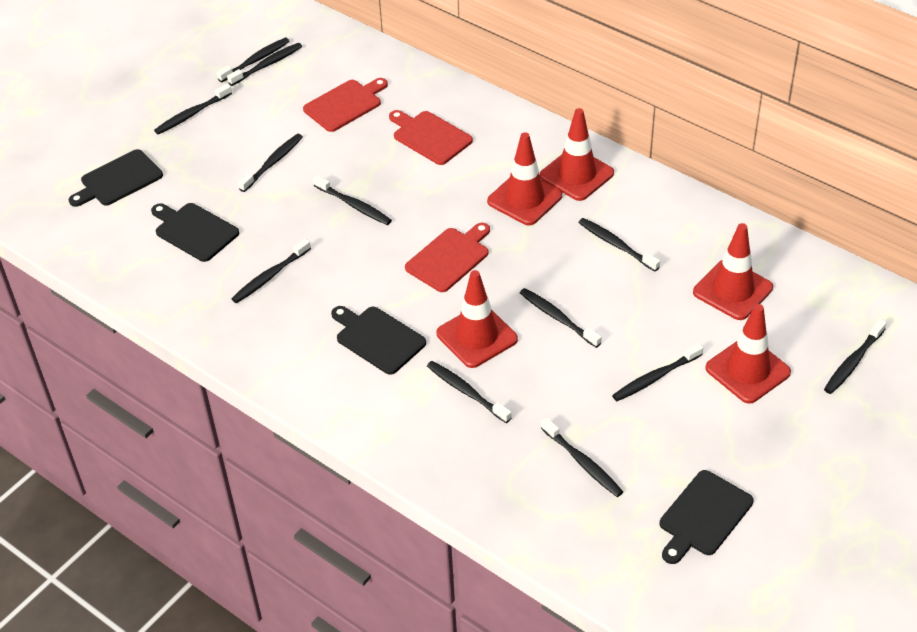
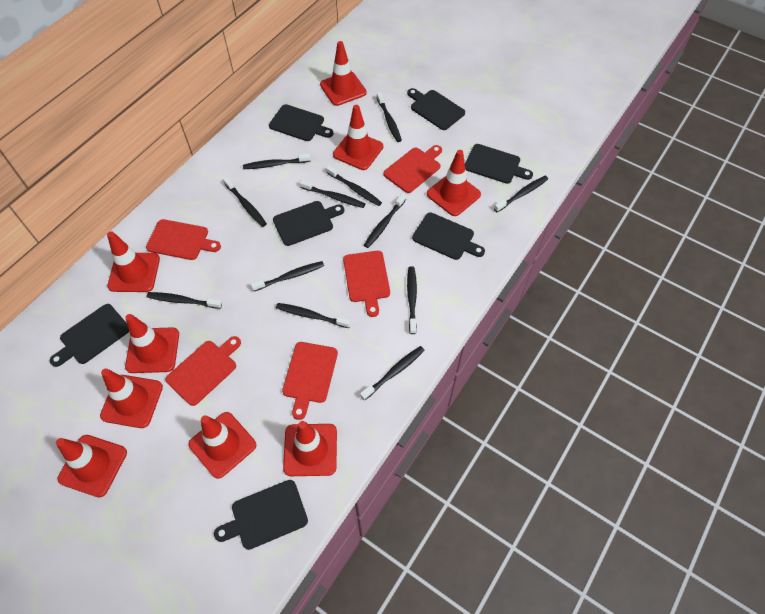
black cutting board: 4 -> 7
red cutting board: 3 -> 5
red traffic cone: 5 -> 9

